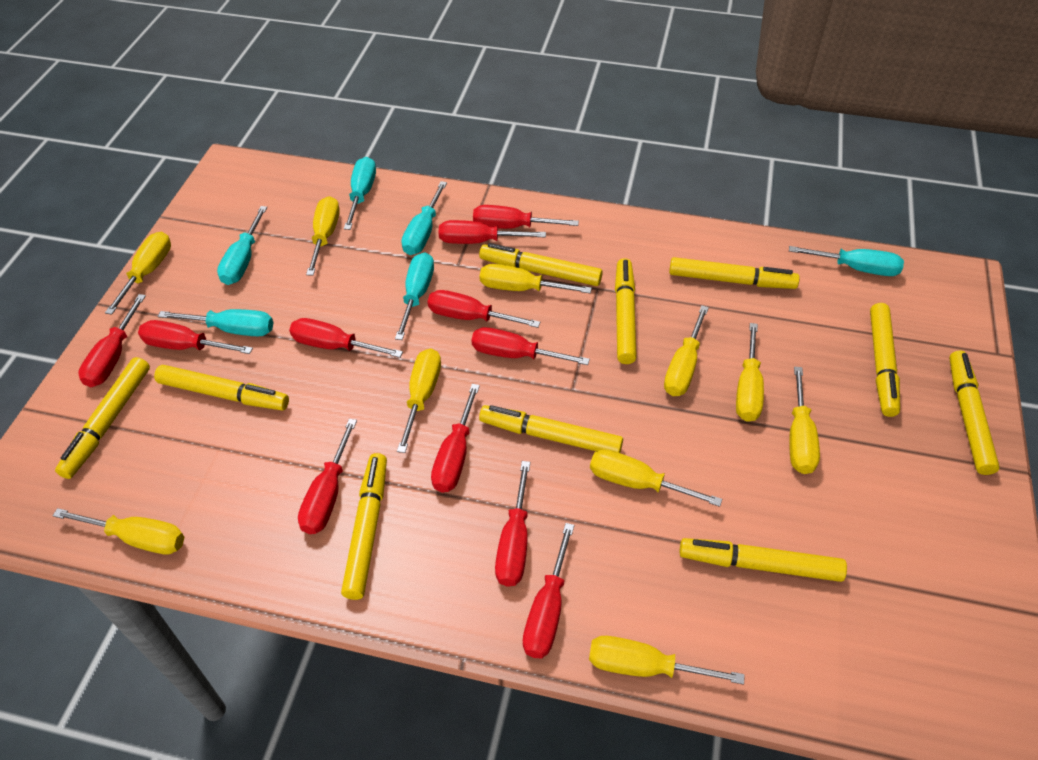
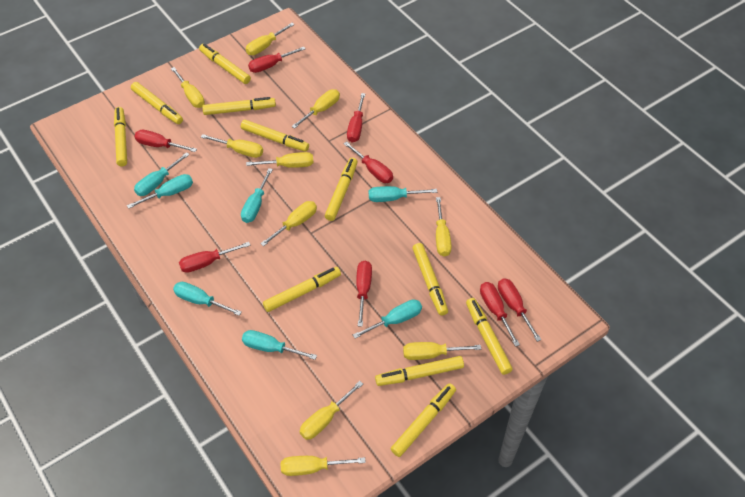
red screwdriver: 11 -> 8
turquoise screwdriver: 6 -> 7
yellow marker: 10 -> 11

